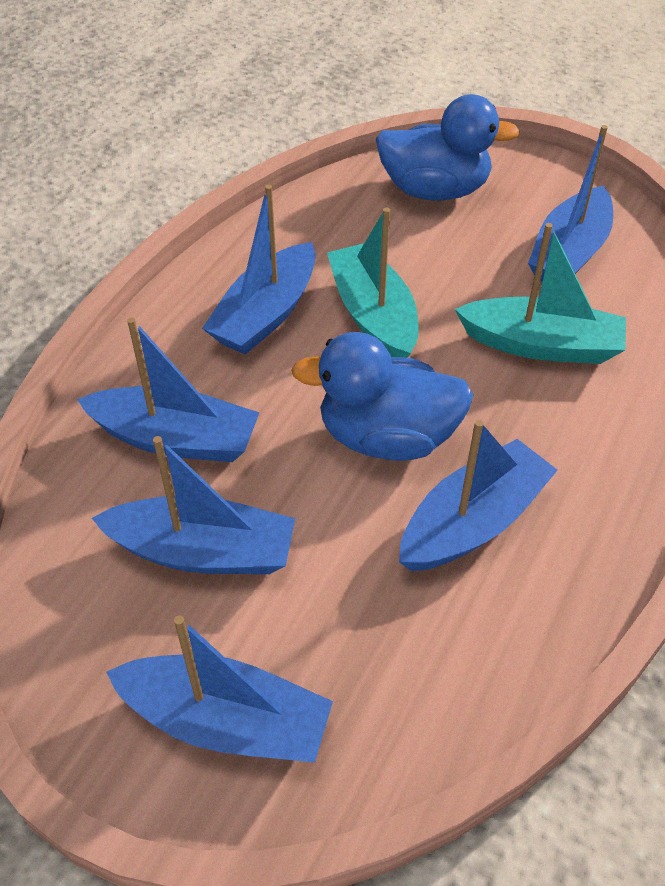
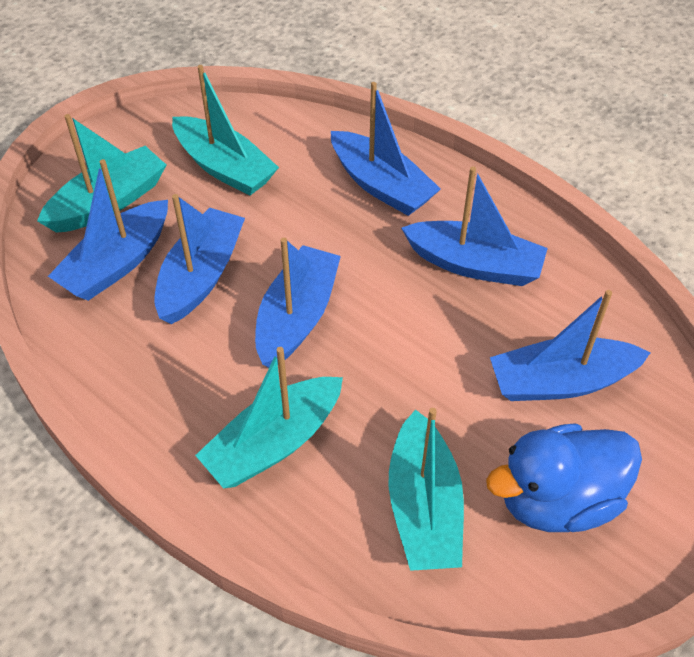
blue duck: 2 -> 1
turquoise boat: 2 -> 4

